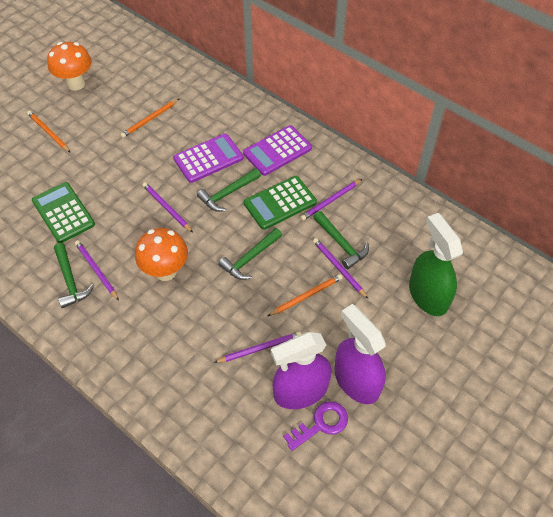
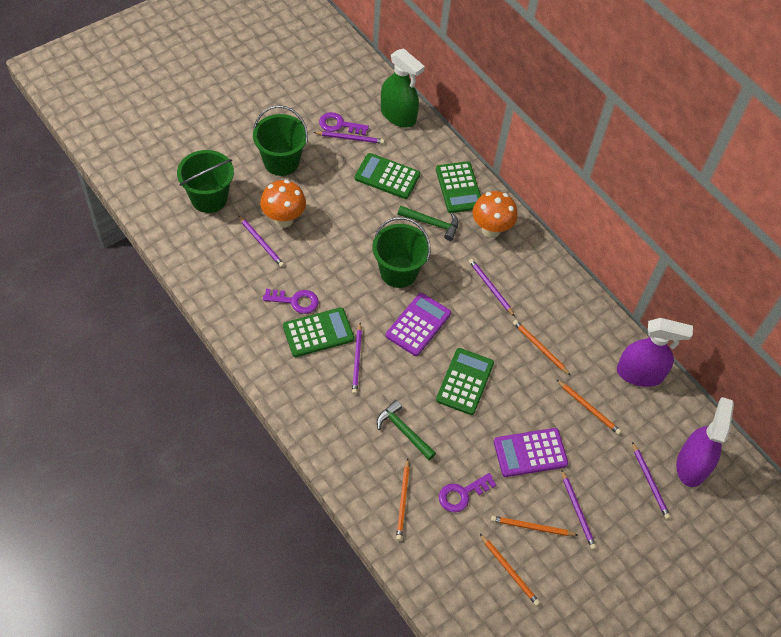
green bucket: 0 -> 3
green calculator: 2 -> 4
green hammer: 4 -> 2
orange pencil: 3 -> 5
purple key: 1 -> 3
purple pencil: 5 -> 6

